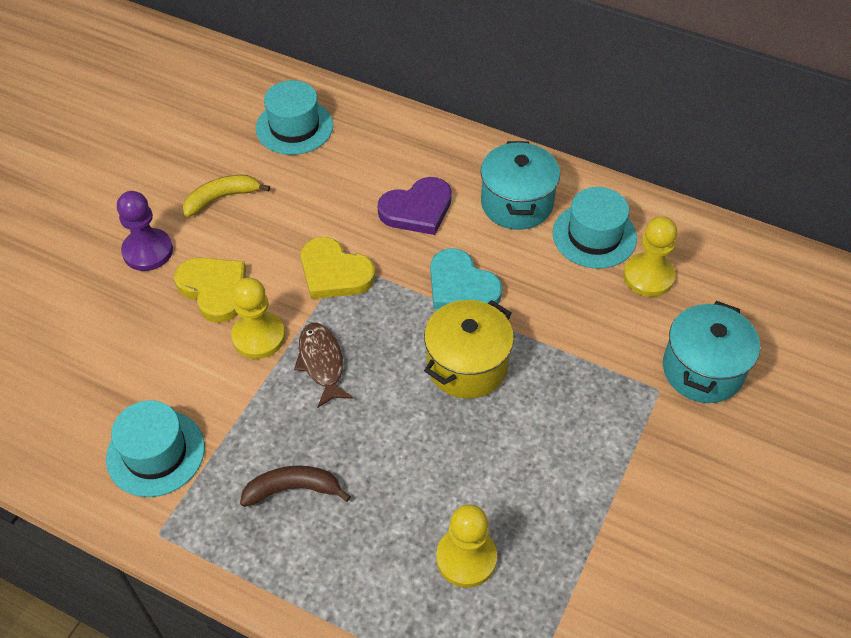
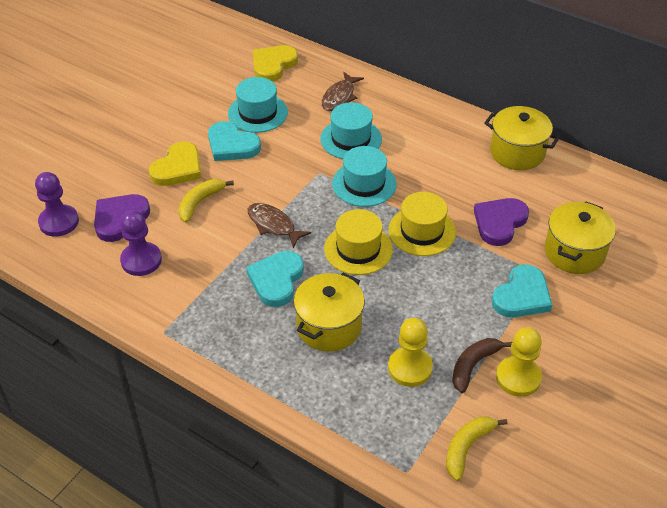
brown fish: 1 -> 2
purple heart: 1 -> 2
purple pawn: 1 -> 2
turquoise heart: 1 -> 3
turquoise pot: 2 -> 0
yellow banana: 1 -> 2
yellow hat: 0 -> 2
yellow pawn: 3 -> 2
yellow pot: 1 -> 3

